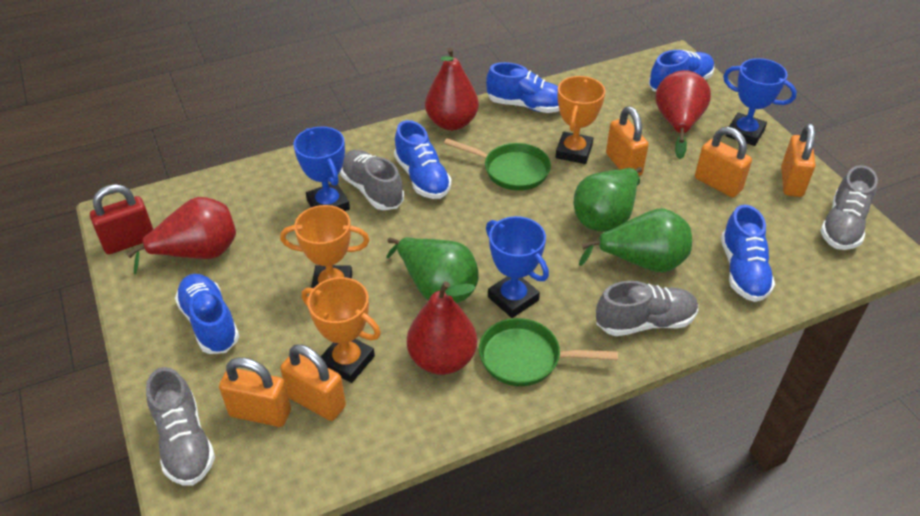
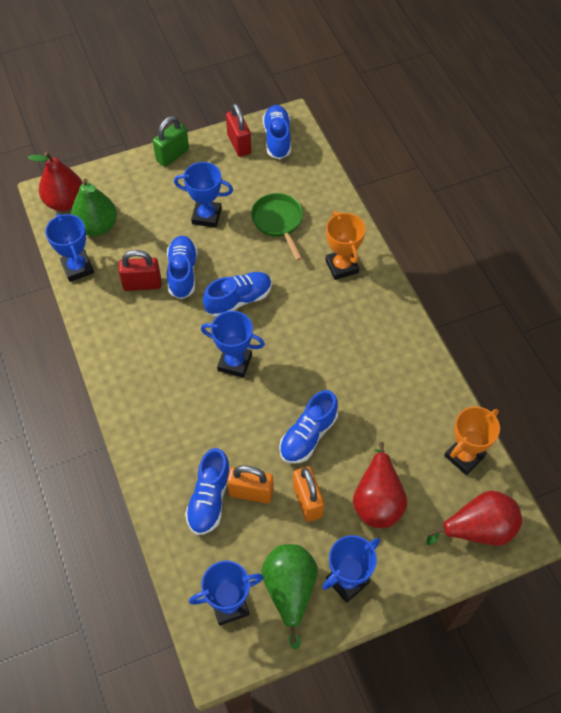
blue trophy: 3 -> 5
green padlock: 0 -> 1
green pan: 2 -> 1
green pear: 3 -> 2
grey shoe: 4 -> 0
orange padlock: 5 -> 2
orange trophy: 3 -> 2
red padlock: 1 -> 2
red pear: 4 -> 3

